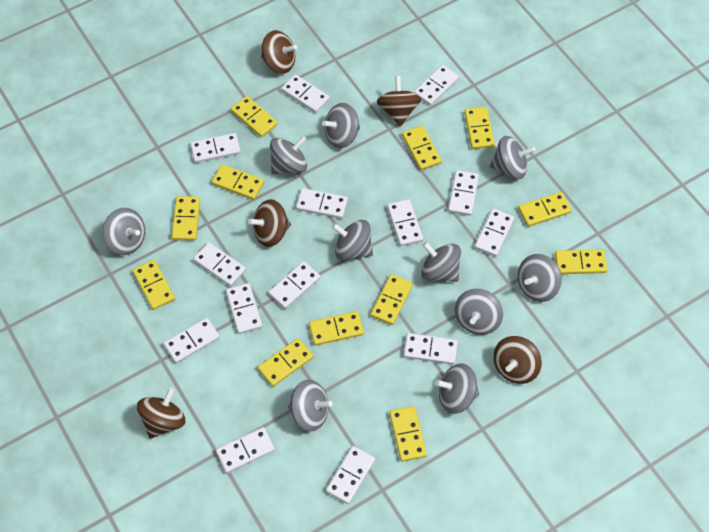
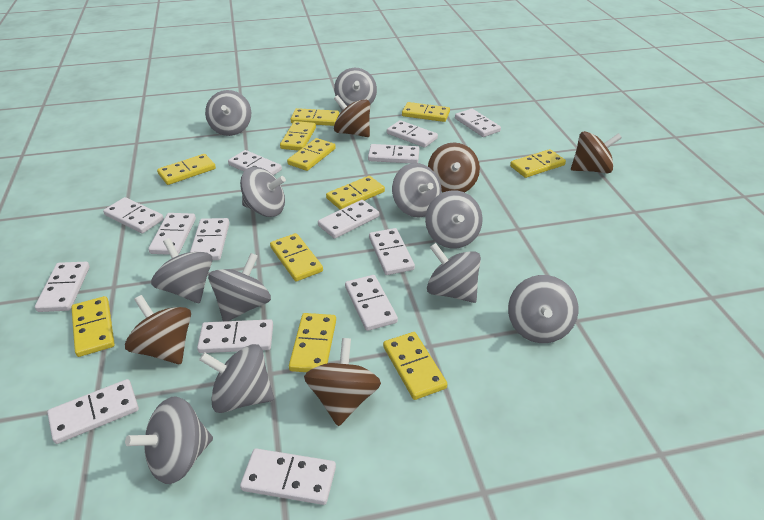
grey spinning top: 10 -> 11
yellow domino: 12 -> 11

